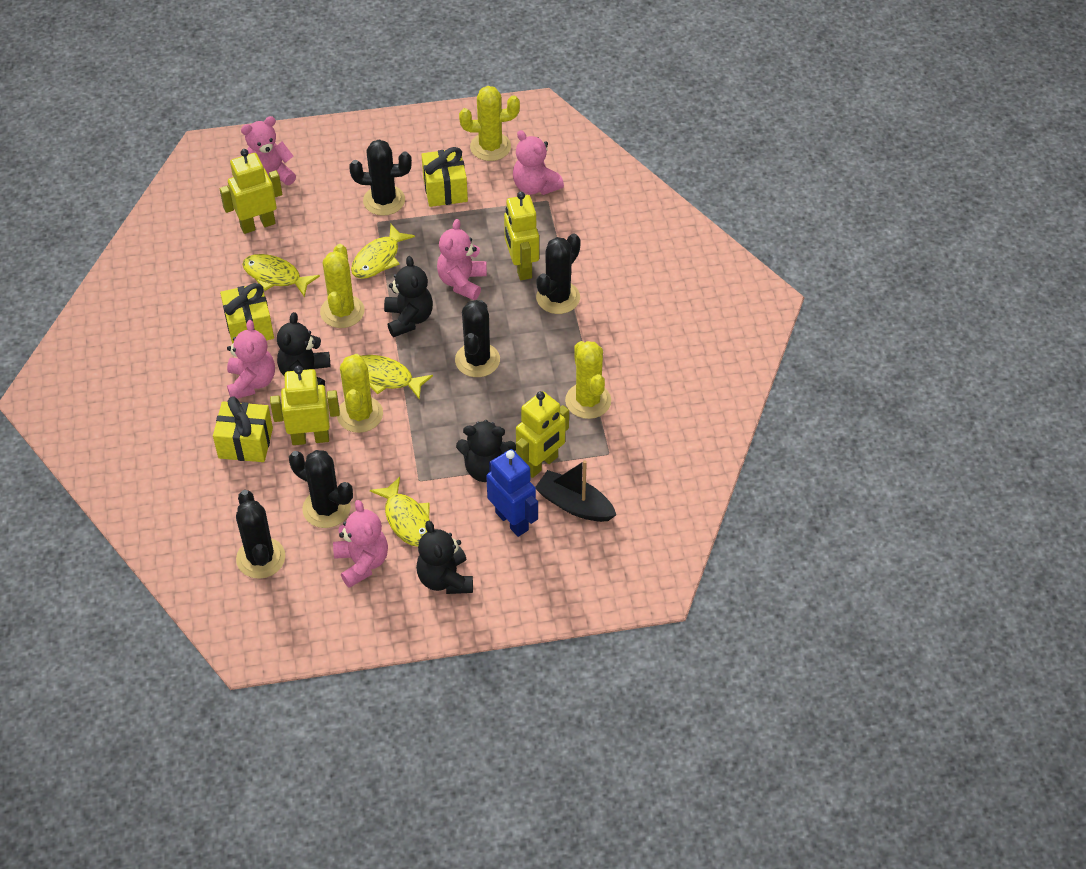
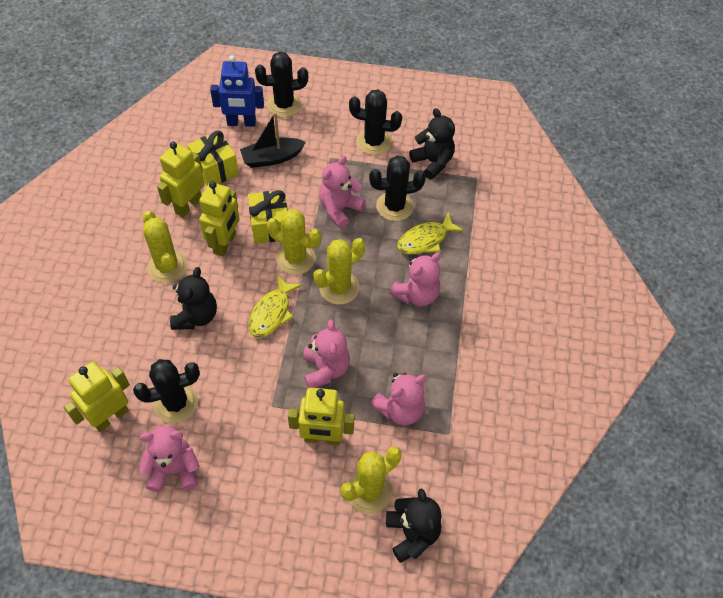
black cactus: 5 -> 4
black teddy bear: 4 -> 3
yellow fish: 4 -> 2
yellow gift: 3 -> 2

